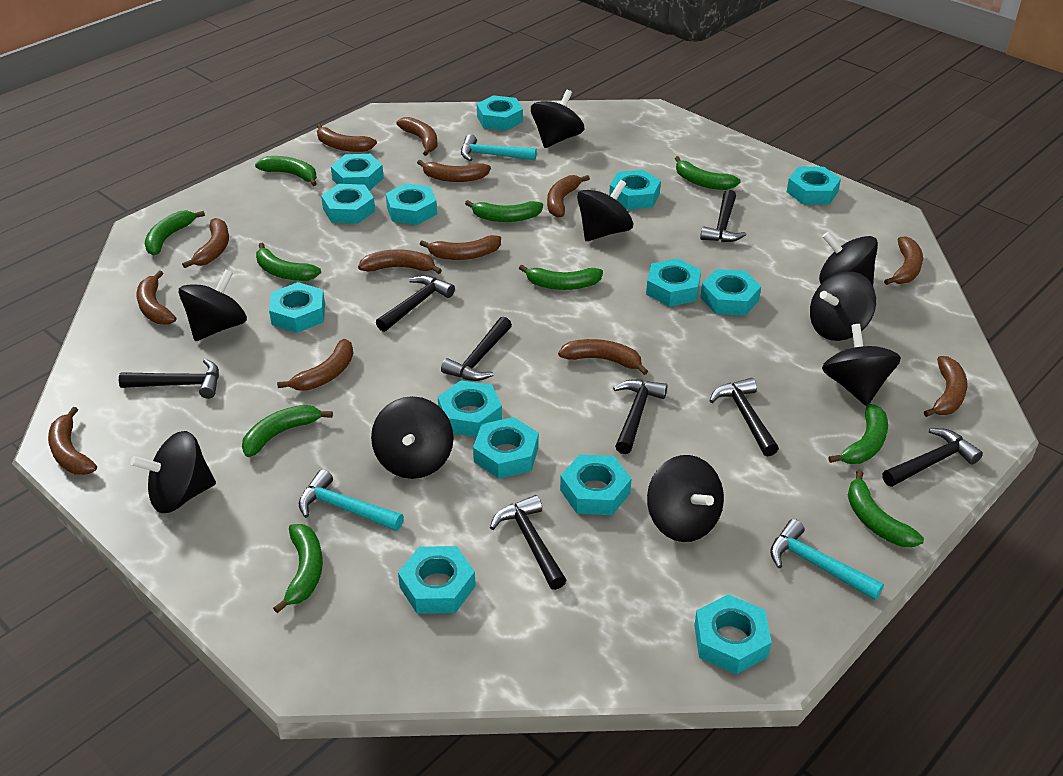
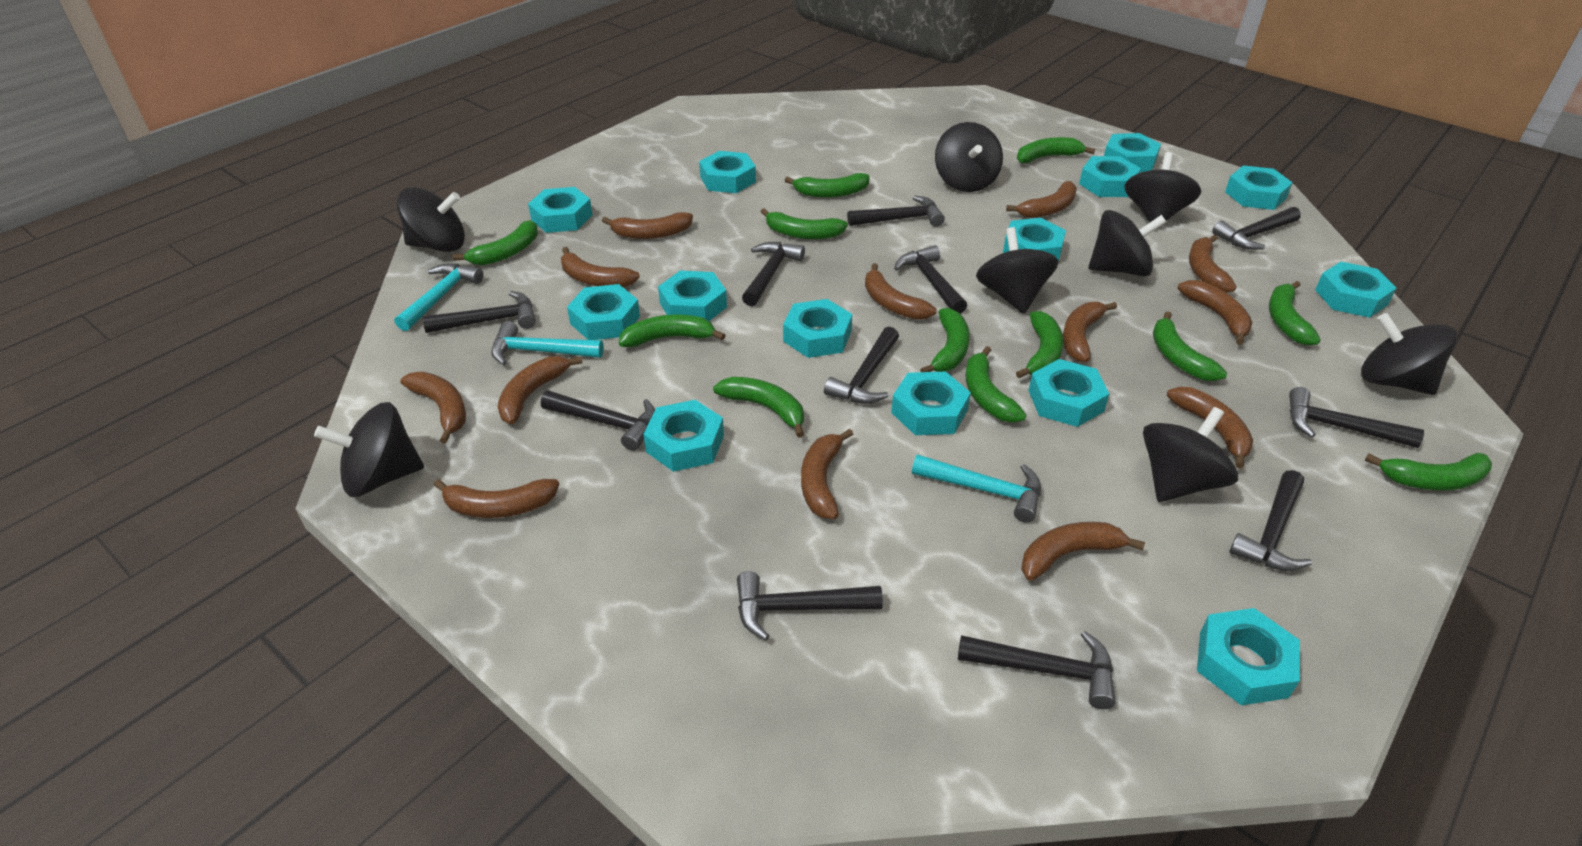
black hammer: 8 -> 11
black spinning top: 9 -> 8
green banana: 10 -> 12

